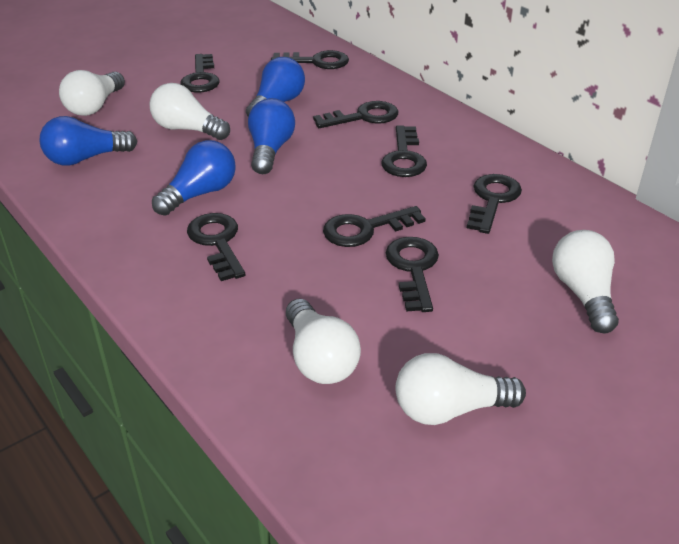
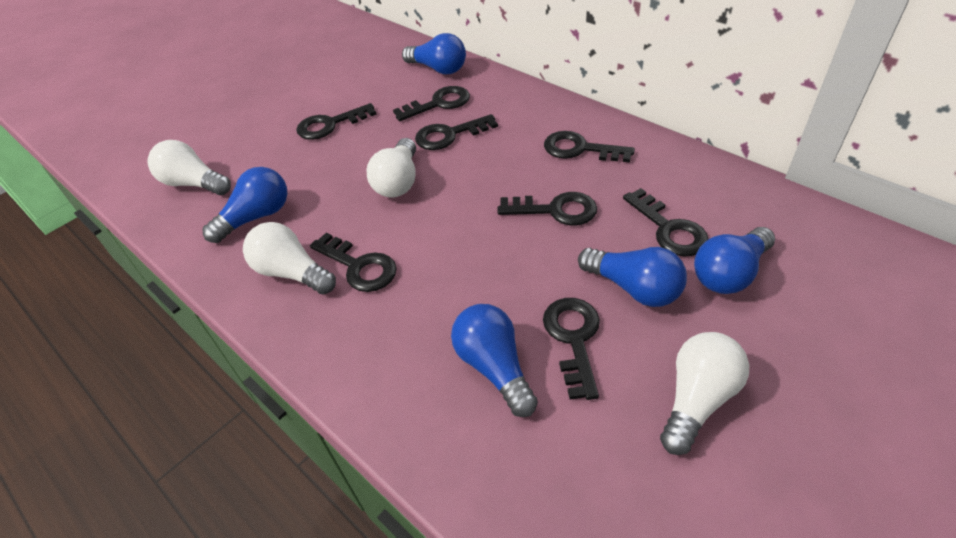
blue light bulb: 4 -> 5
white light bulb: 5 -> 4

